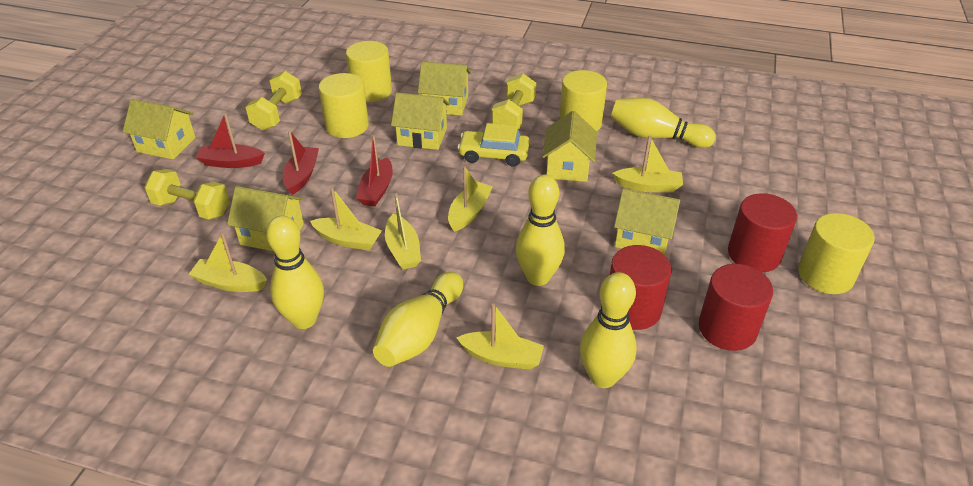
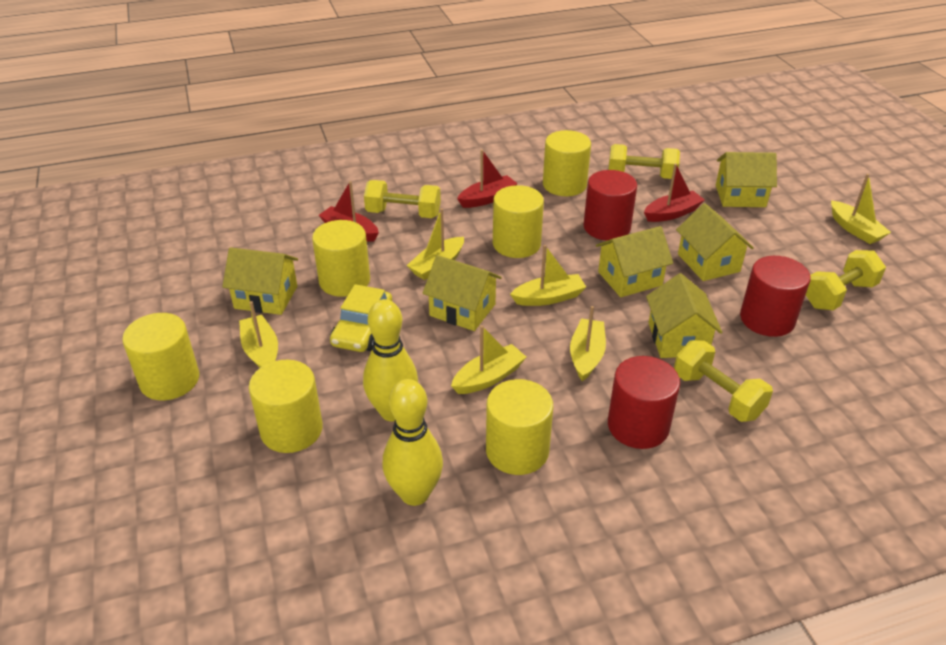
yellow bowling pin: 5 -> 2
yellow cylinder: 4 -> 6
yellow dumbbell: 3 -> 4

